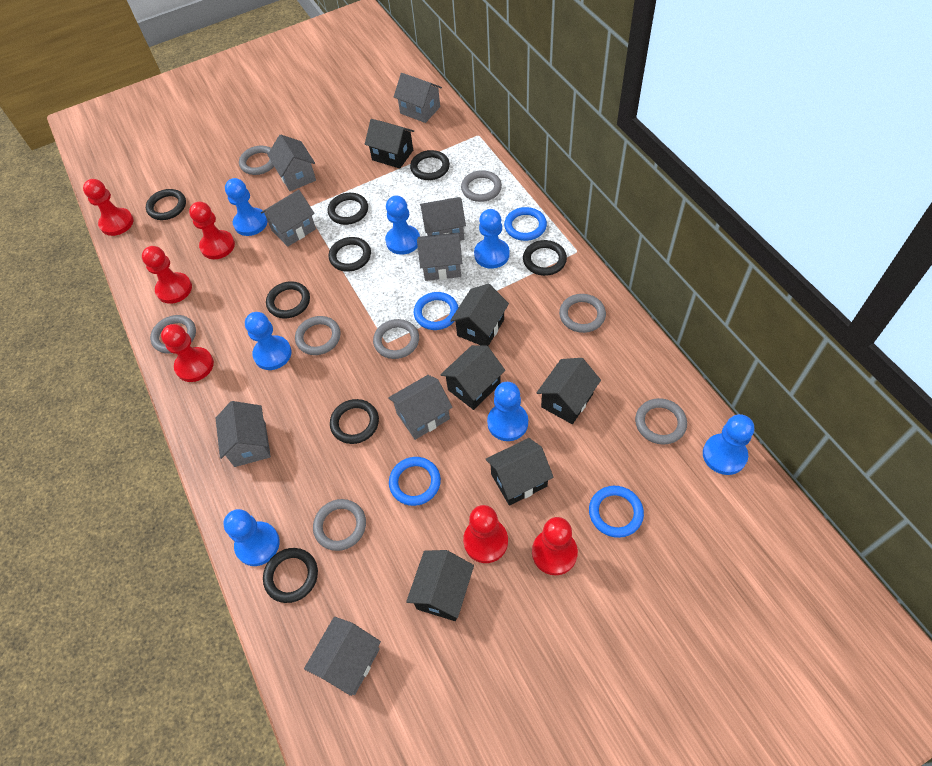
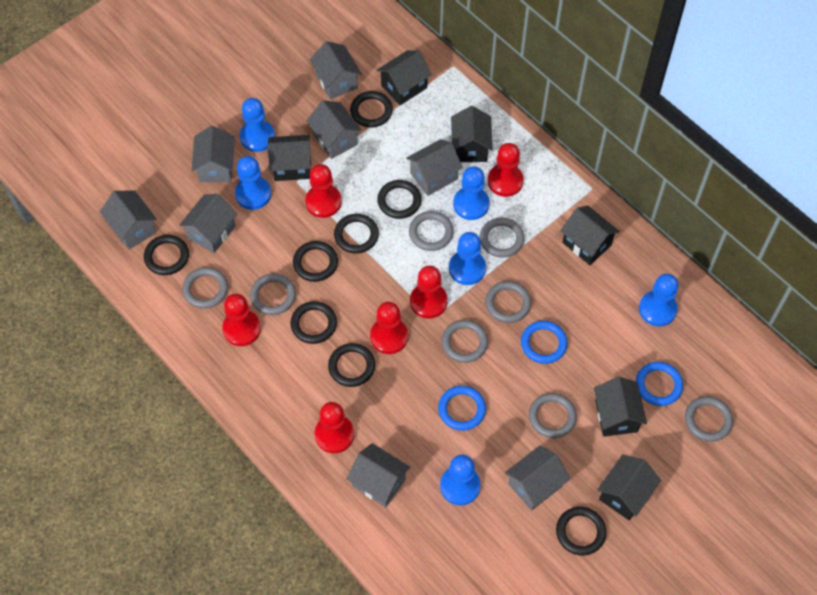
blue pawn: 7 -> 6
blue ring: 4 -> 3

